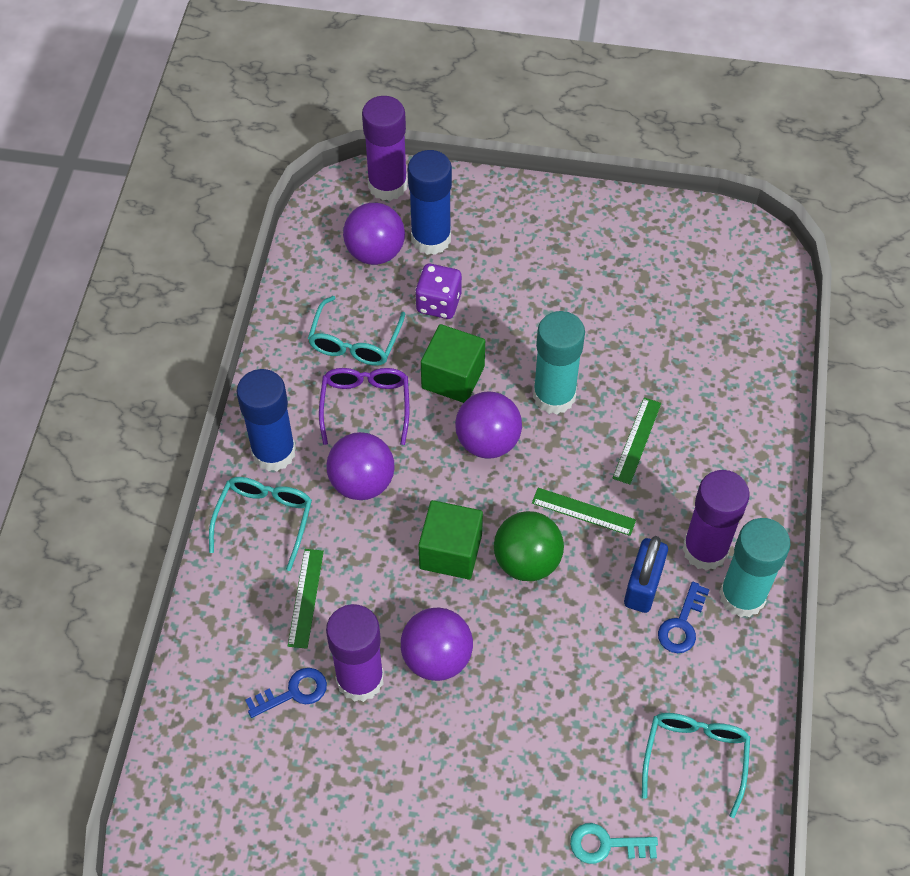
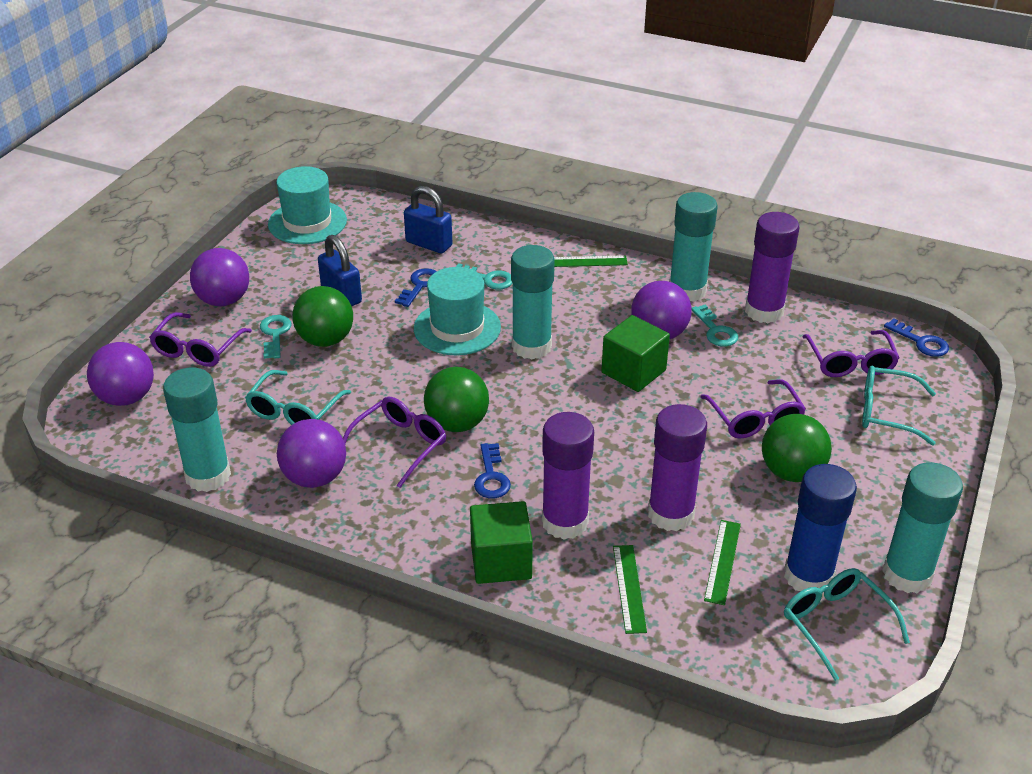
blue glue stick: 2 -> 1
blue key: 2 -> 3
blue padlock: 1 -> 2
green ball: 1 -> 3
purple dice: 1 -> 0
purple glasses: 1 -> 4
turquoise glue stick: 2 -> 4
turquoise hat: 0 -> 2
turquoise key: 1 -> 3

